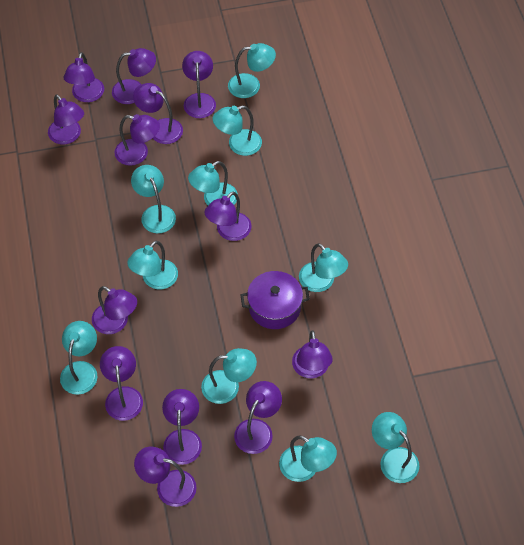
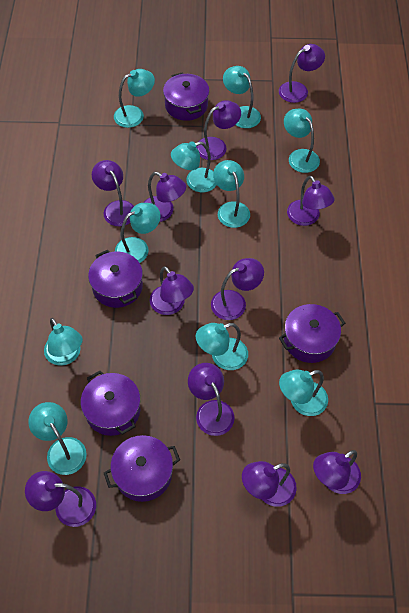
purple lamp: 13 -> 11
purple pot: 1 -> 5

